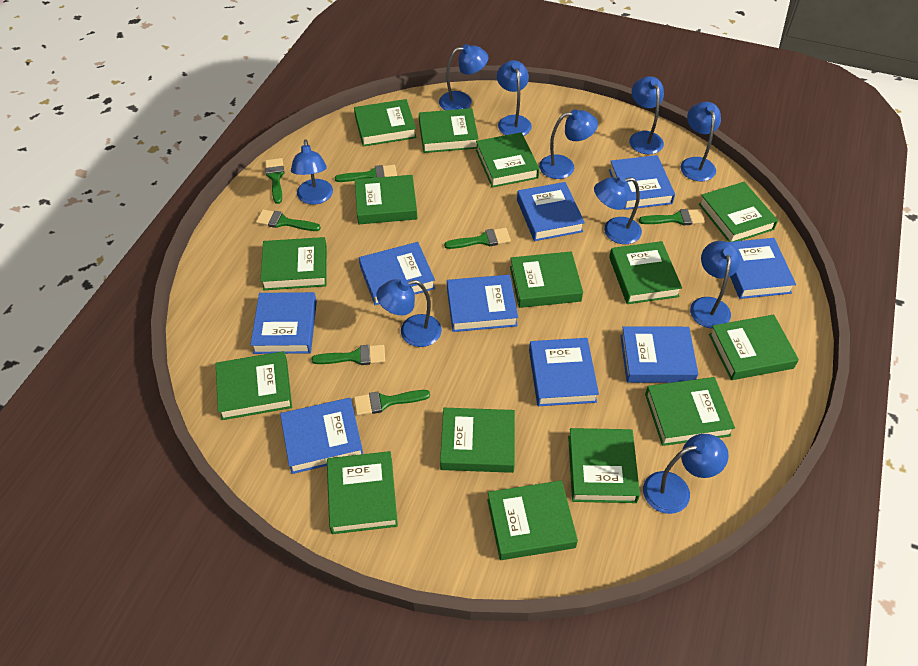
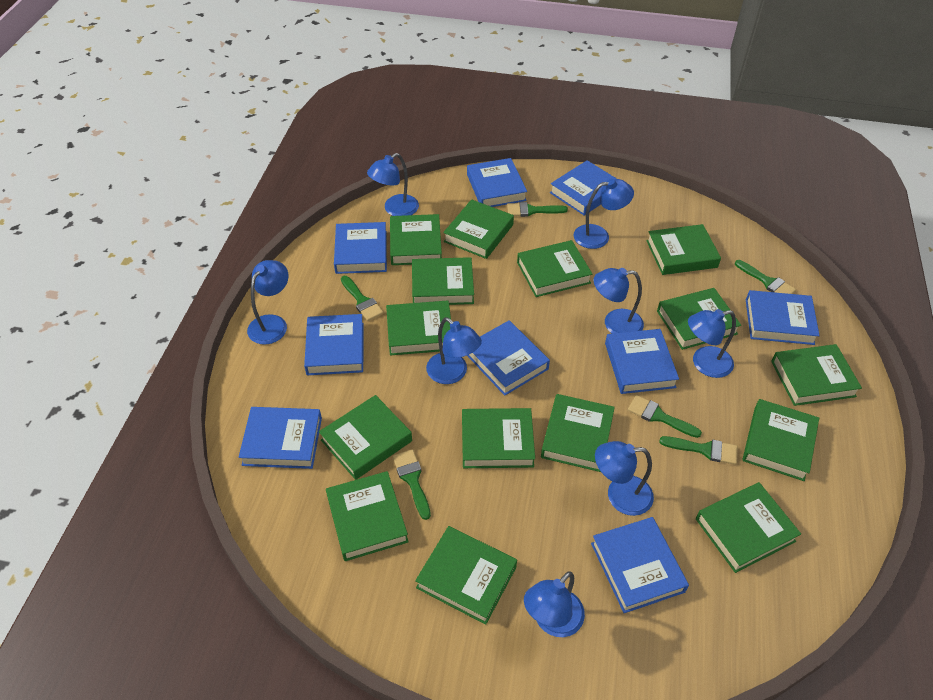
blue lamp: 10 -> 8
green brush: 7 -> 6

